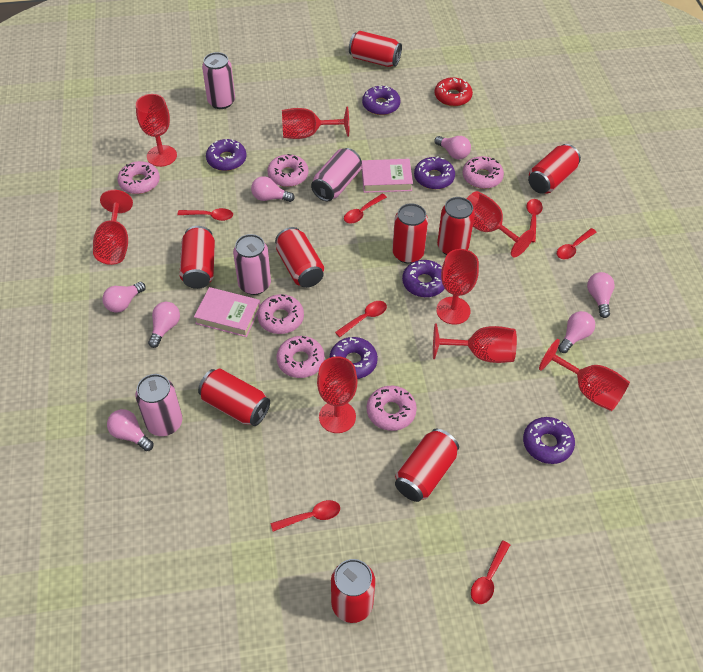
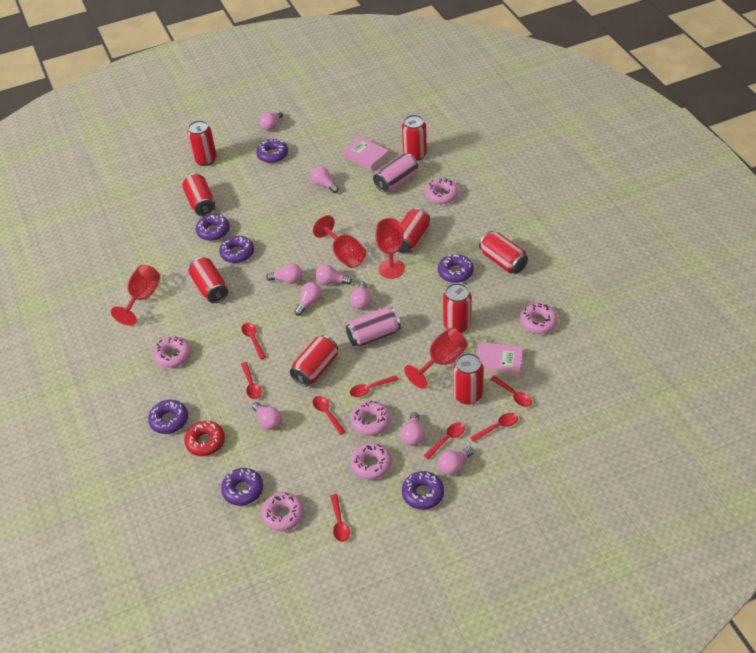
pink can: 4 -> 2
pink light bulb: 7 -> 9
purple donut: 6 -> 7
red goblet: 8 -> 4
red spoon: 7 -> 8

